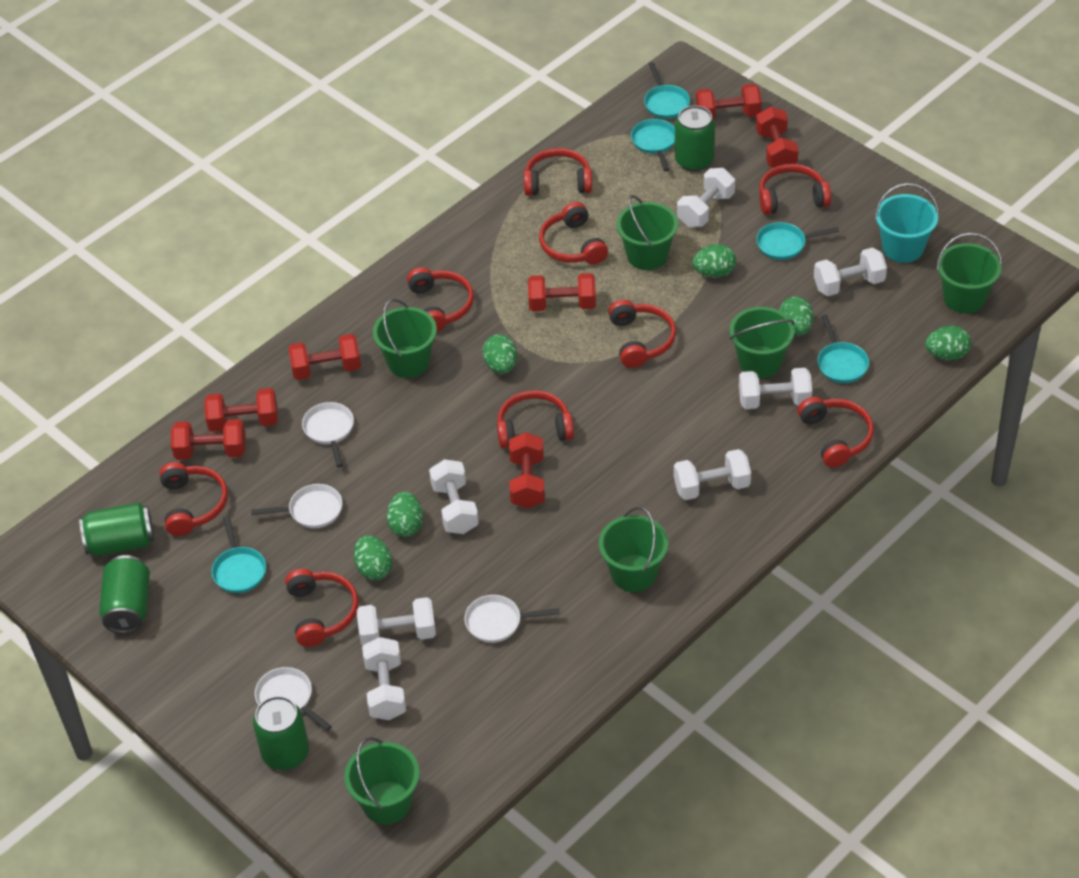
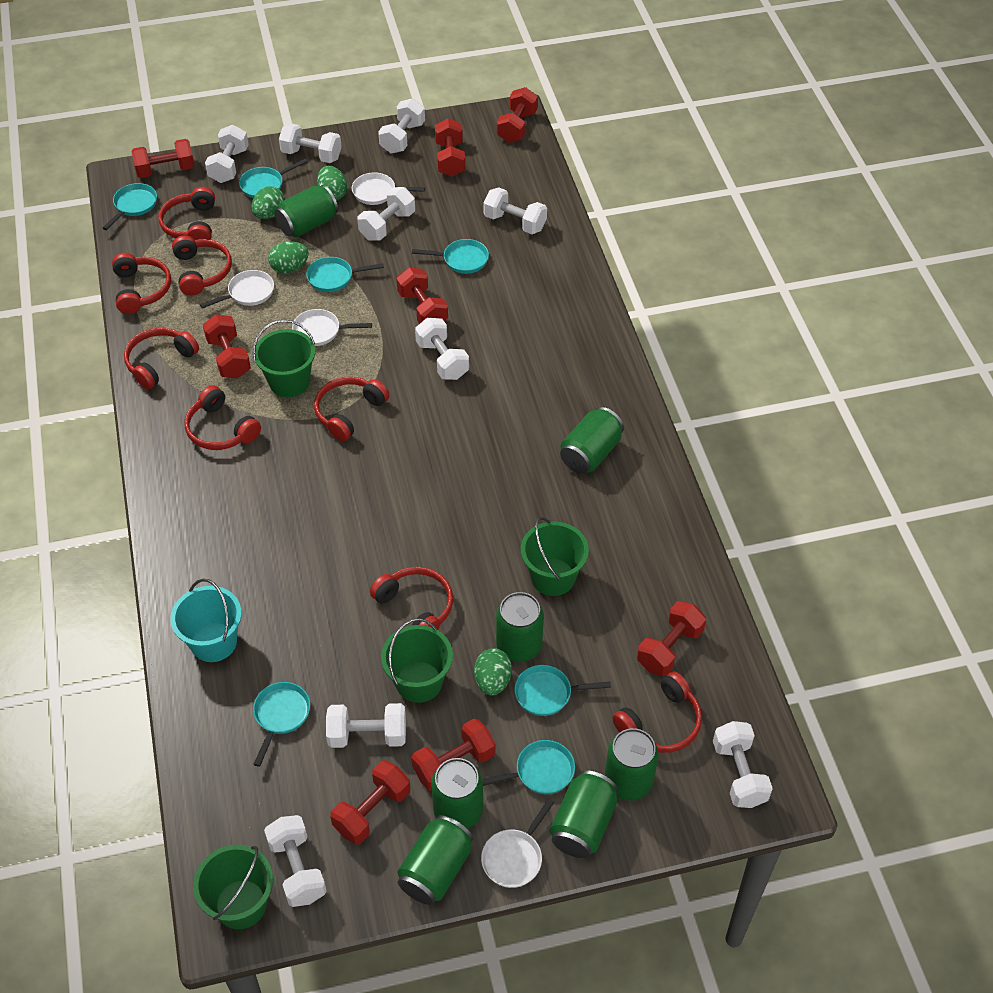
green bucket: 6 -> 4
green can: 4 -> 7
green egg: 6 -> 4
red dumbbell: 7 -> 8
red headphones: 9 -> 8
turquoise pan: 5 -> 7
white dumbbell: 7 -> 9

